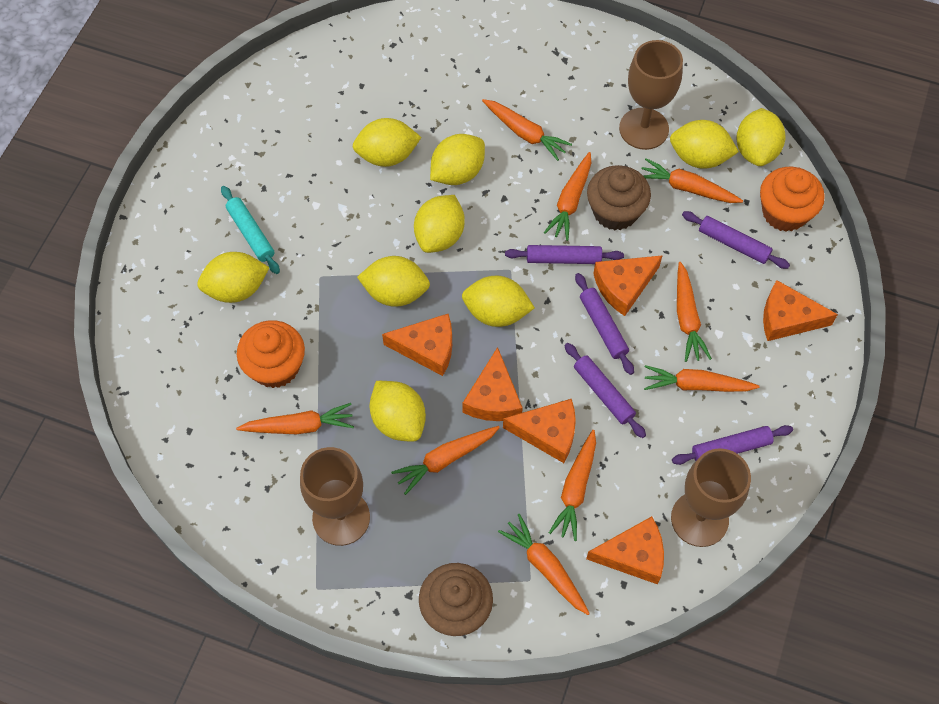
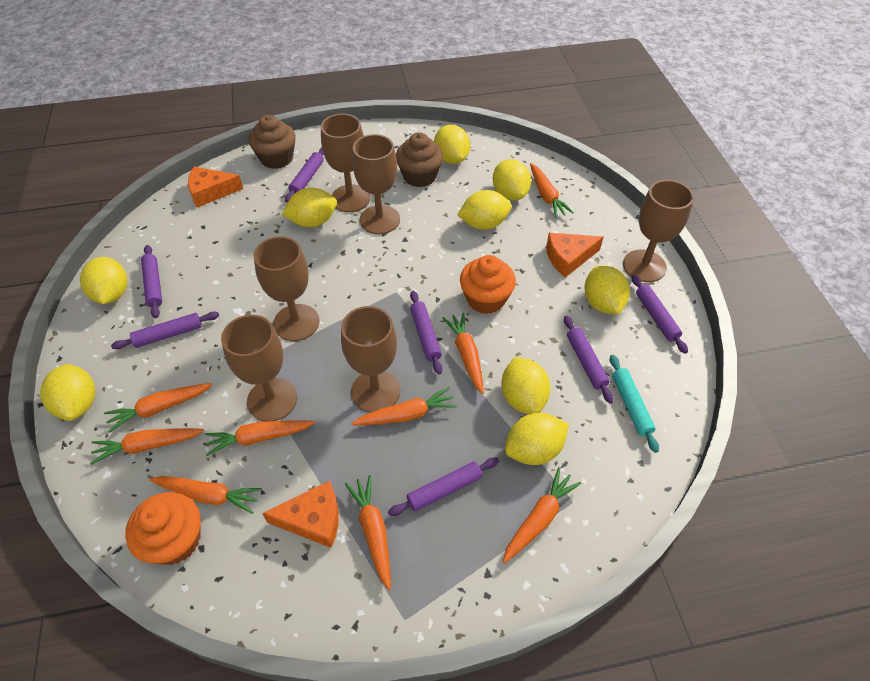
brown goblet: 3 -> 6
orange cheese: 6 -> 3
purple rolling pin: 5 -> 7

